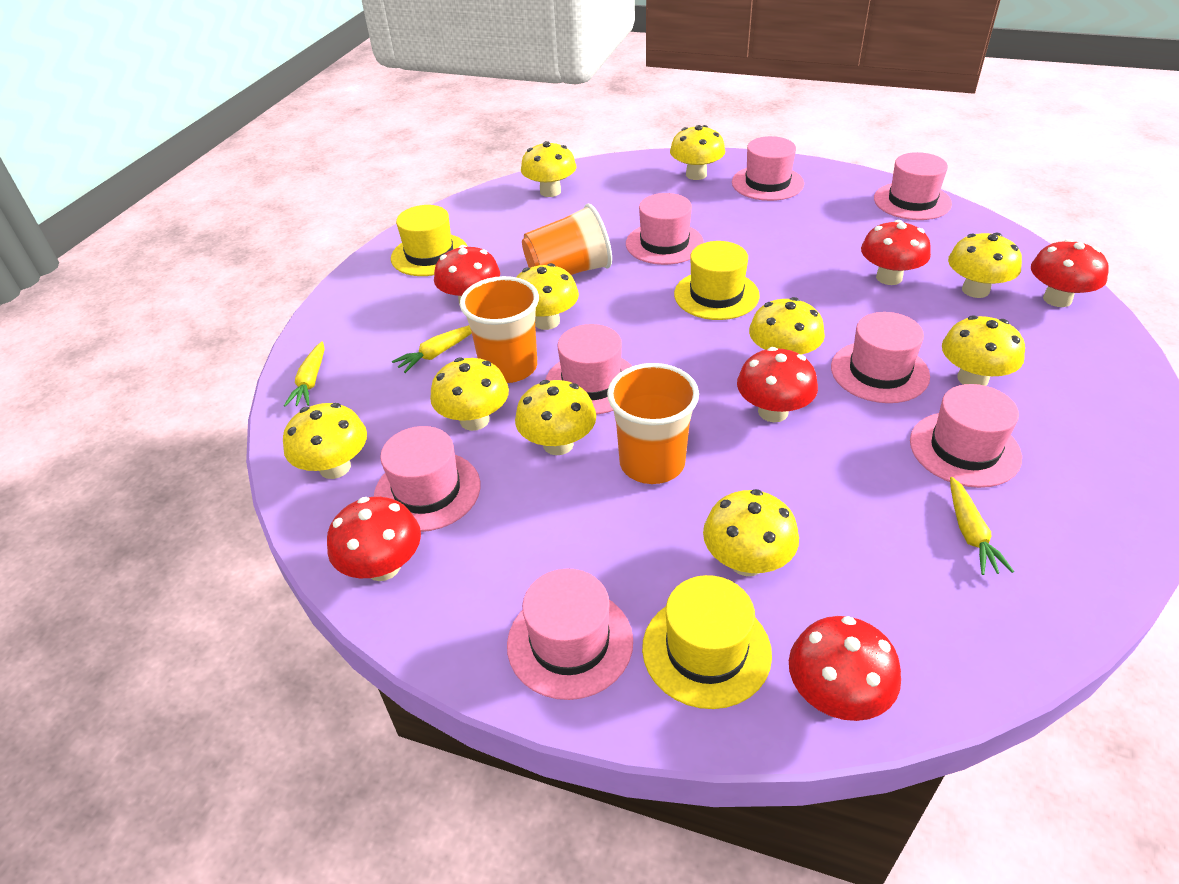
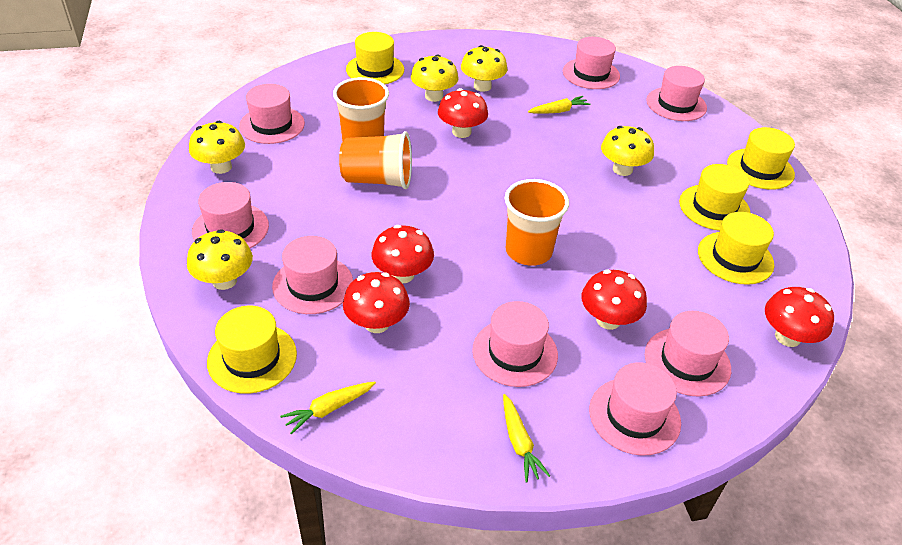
red mushroom: 6 -> 5
yellow hat: 3 -> 5
yellow mushroom: 10 -> 5

